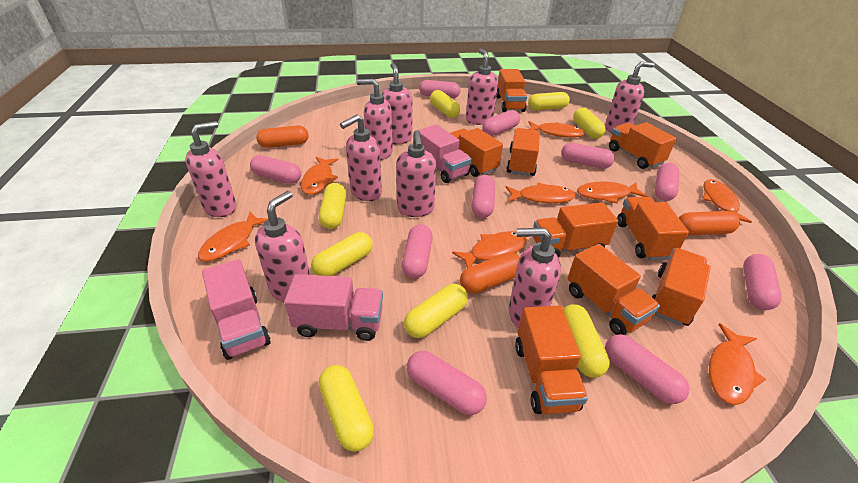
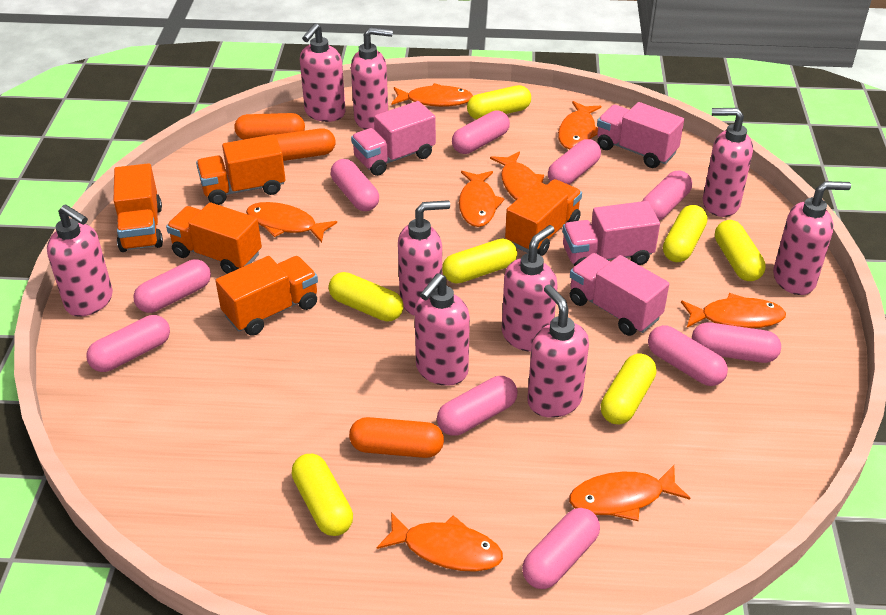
orange truck: 9 -> 5
pink truck: 3 -> 4
yellow capsule: 8 -> 7

